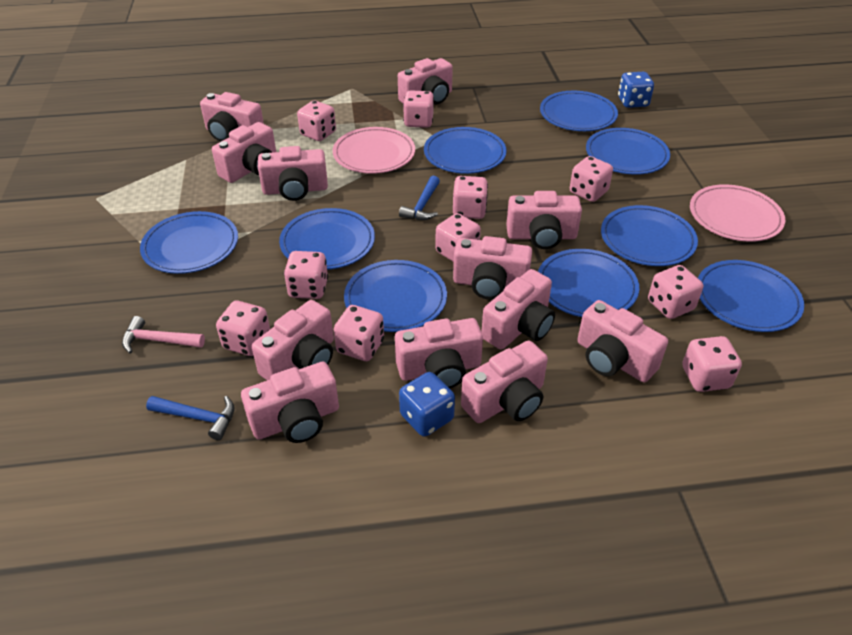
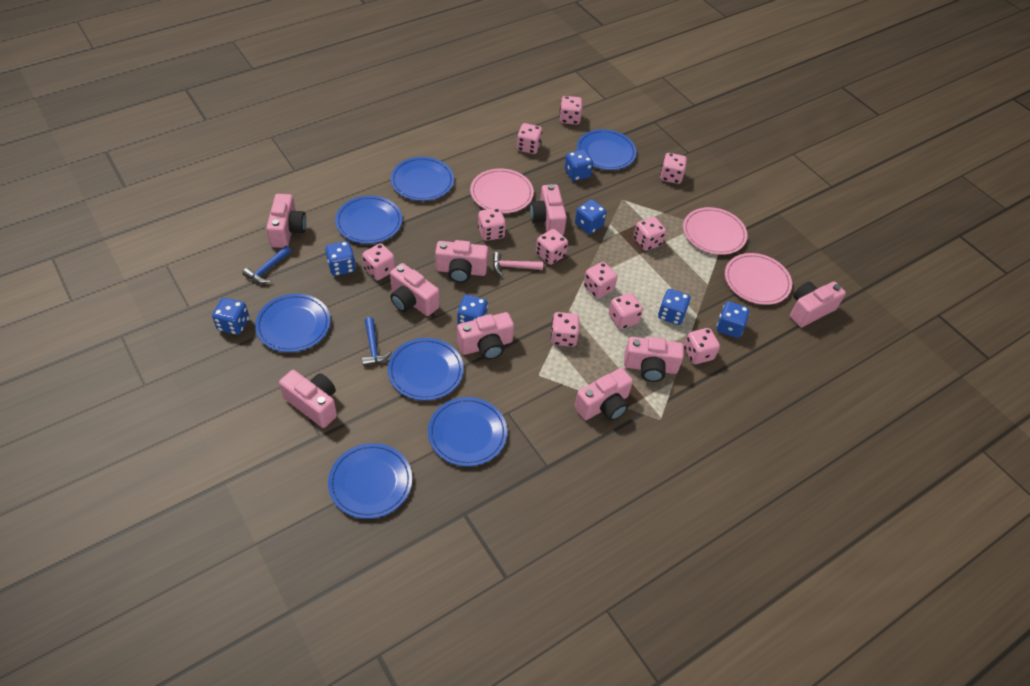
blue dice: 2 -> 7
blue plate: 9 -> 7
pink camera: 12 -> 9
pink dice: 10 -> 11
pink plate: 2 -> 3

